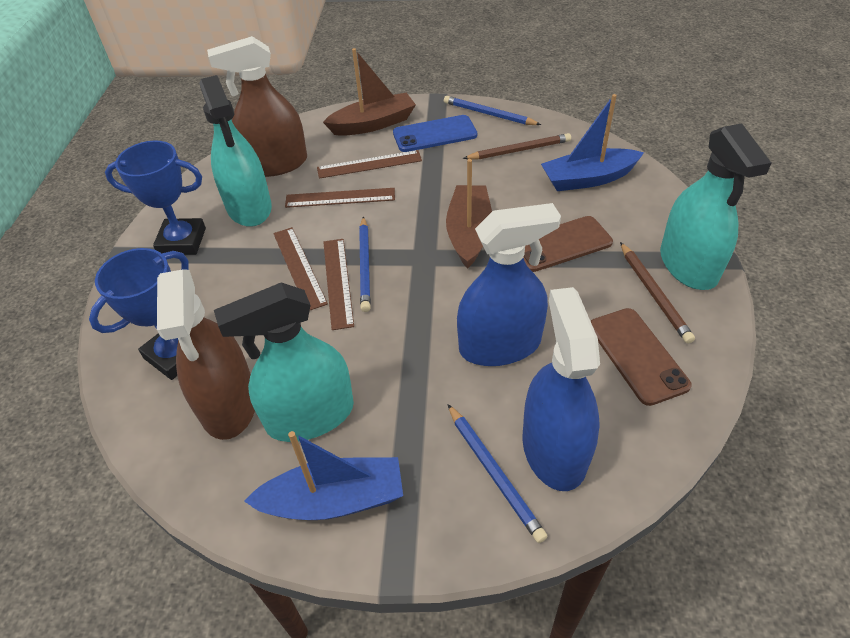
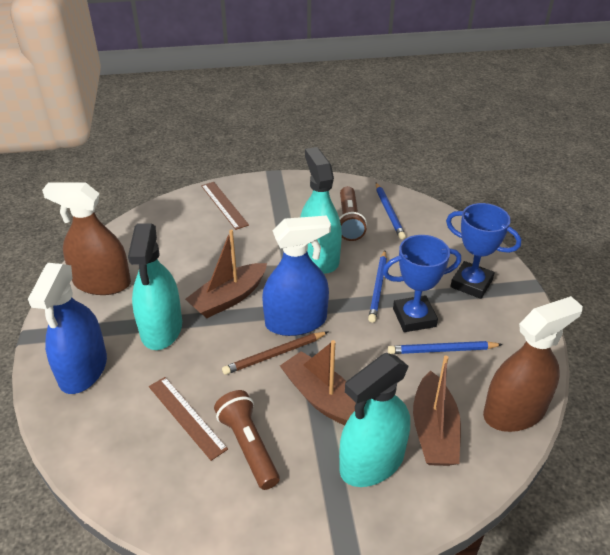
blue boat: 2 -> 0
blue phone: 1 -> 0
brown boat: 2 -> 3
brown flashlight: 0 -> 2
brown pencil: 2 -> 1
brown phone: 2 -> 0
brown ruler: 4 -> 2

